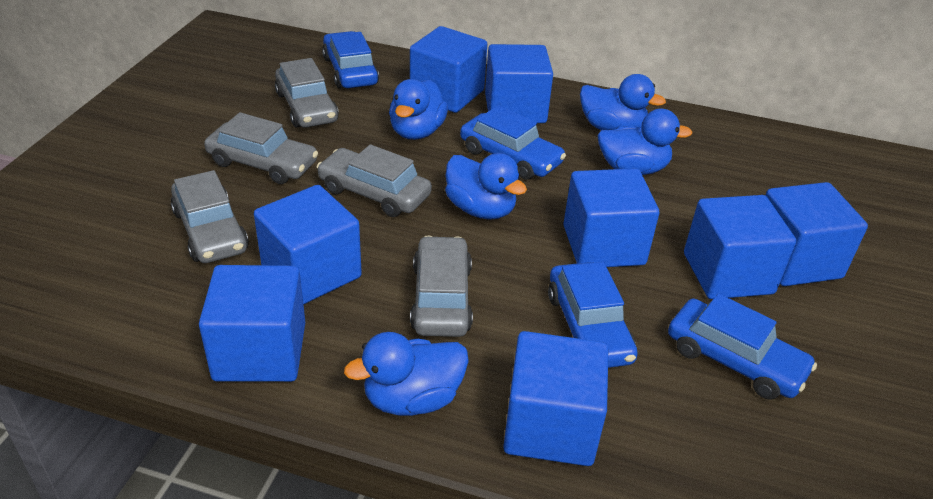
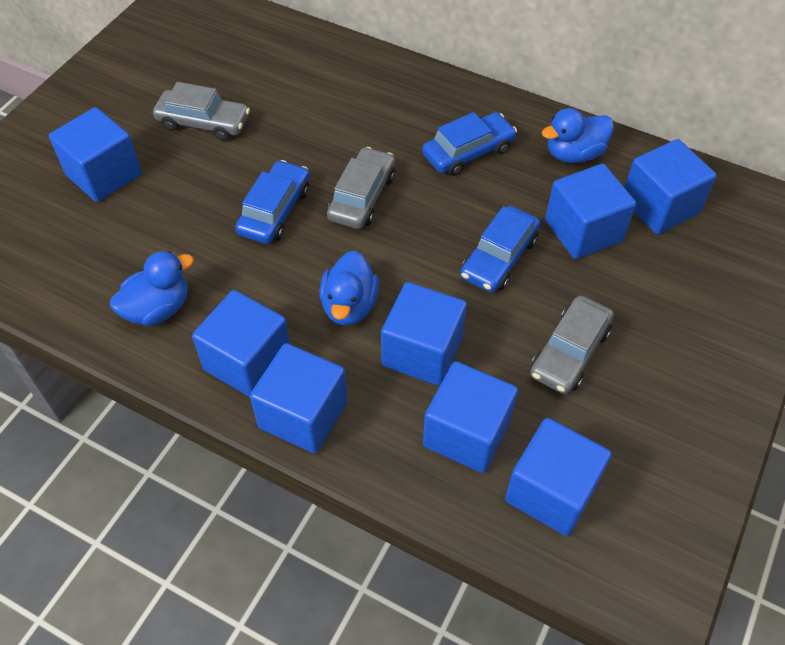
blue car: 4 -> 3
blue duck: 5 -> 3
grey car: 5 -> 3

